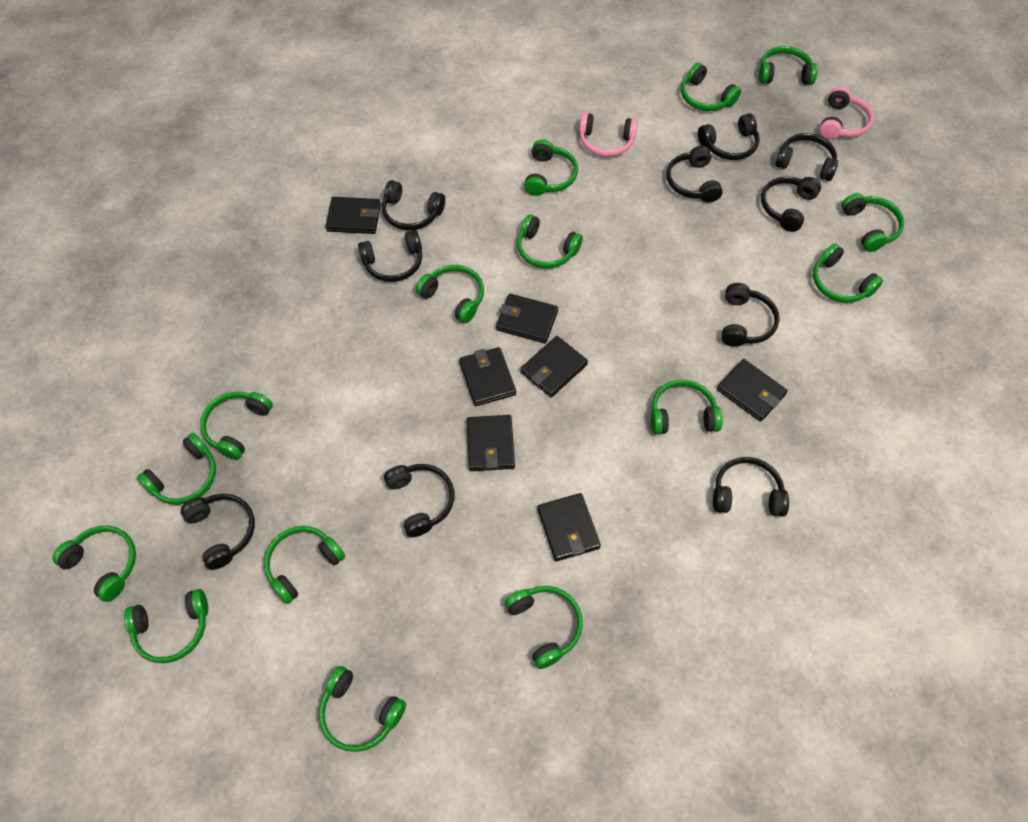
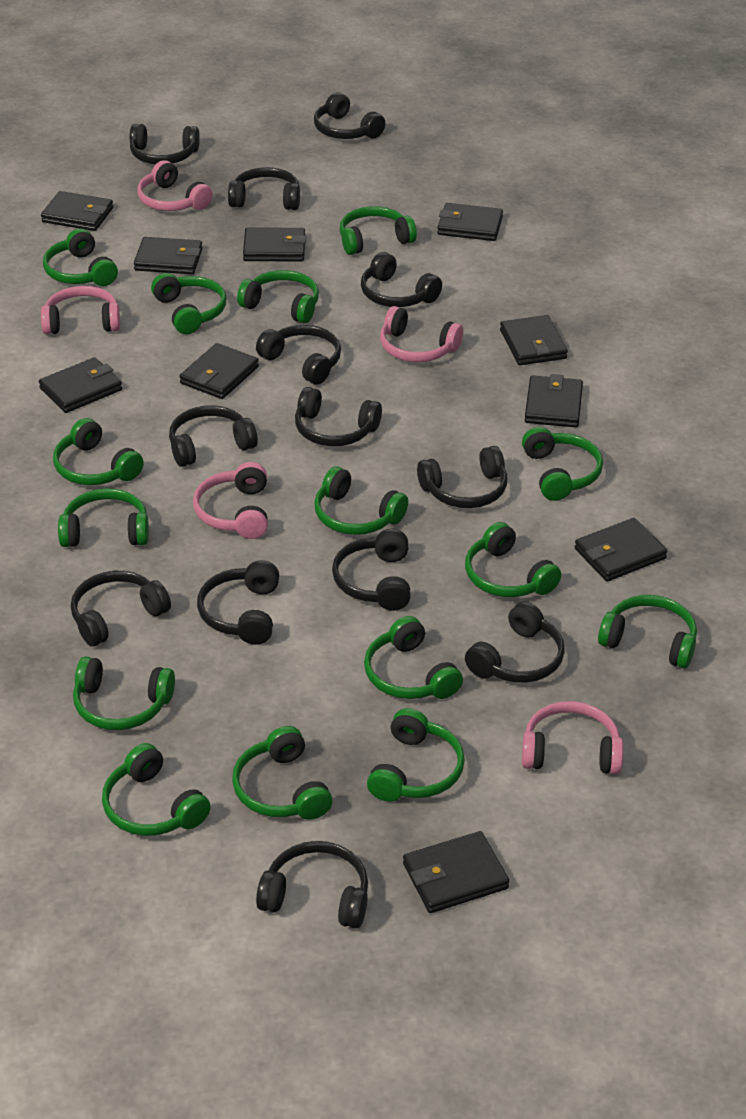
black headphones: 10 -> 13
black wallet: 7 -> 10
pink headphones: 2 -> 5

